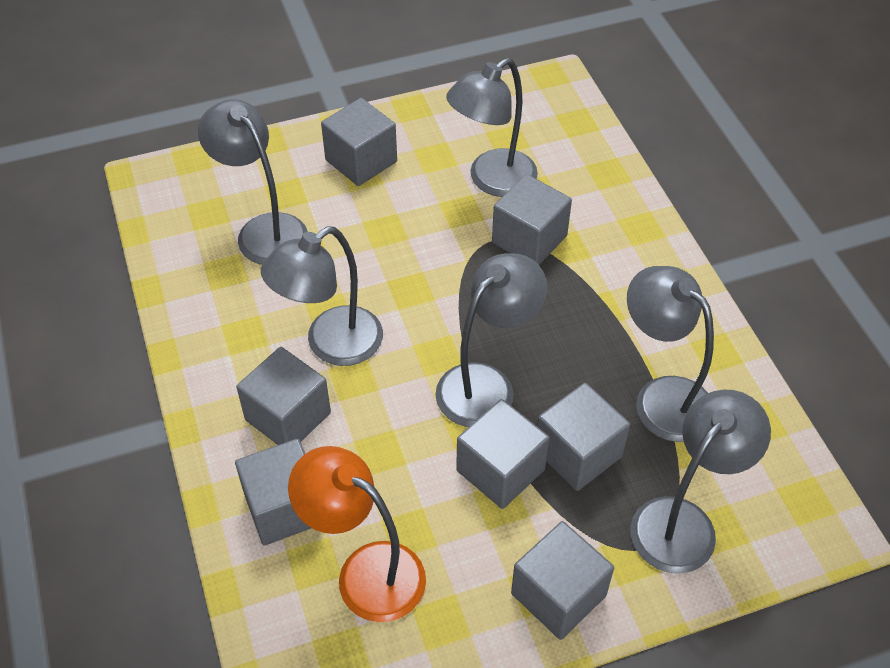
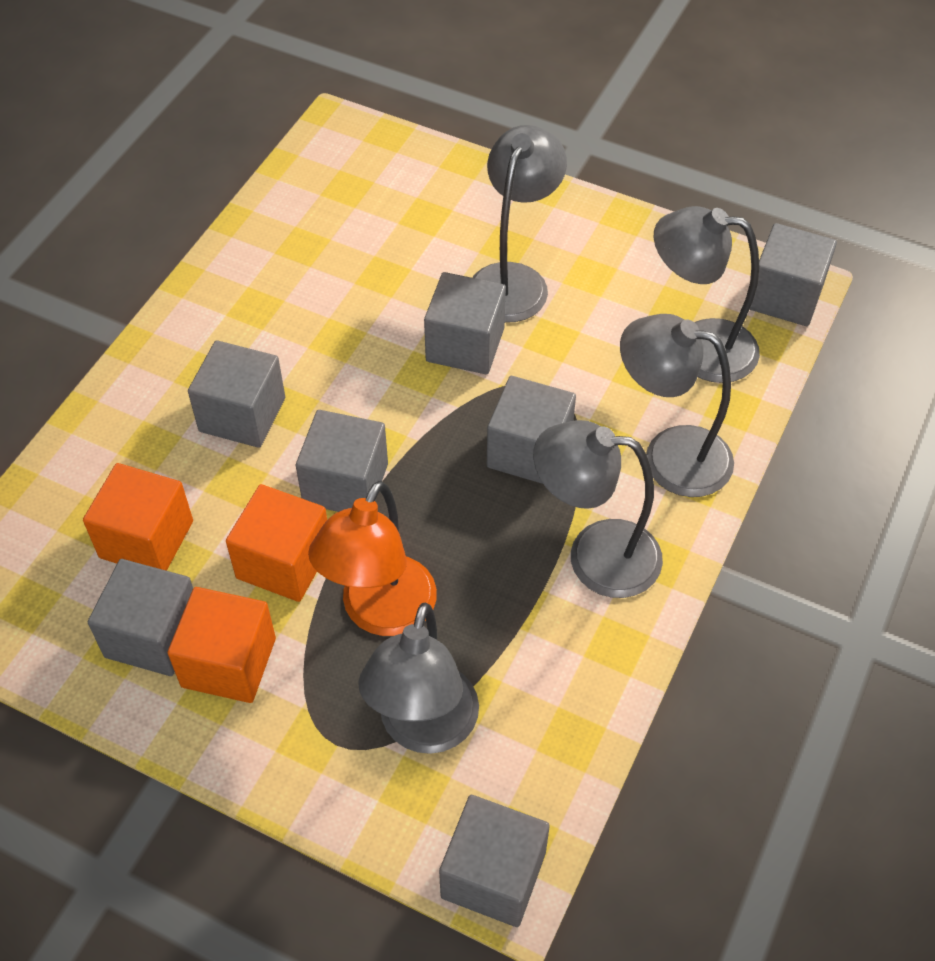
grey lamp: 6 -> 5
orange cube: 0 -> 3

